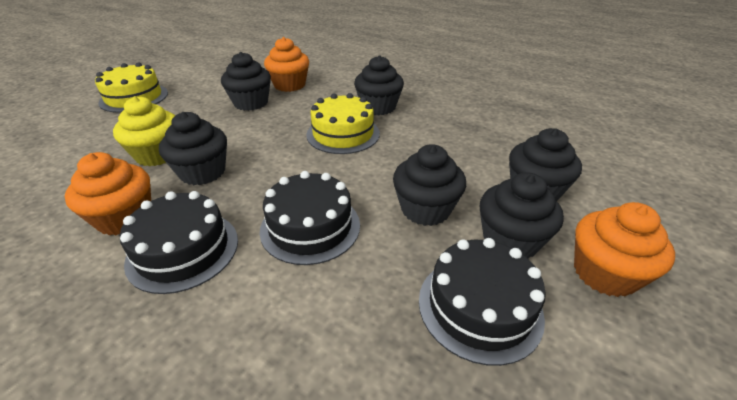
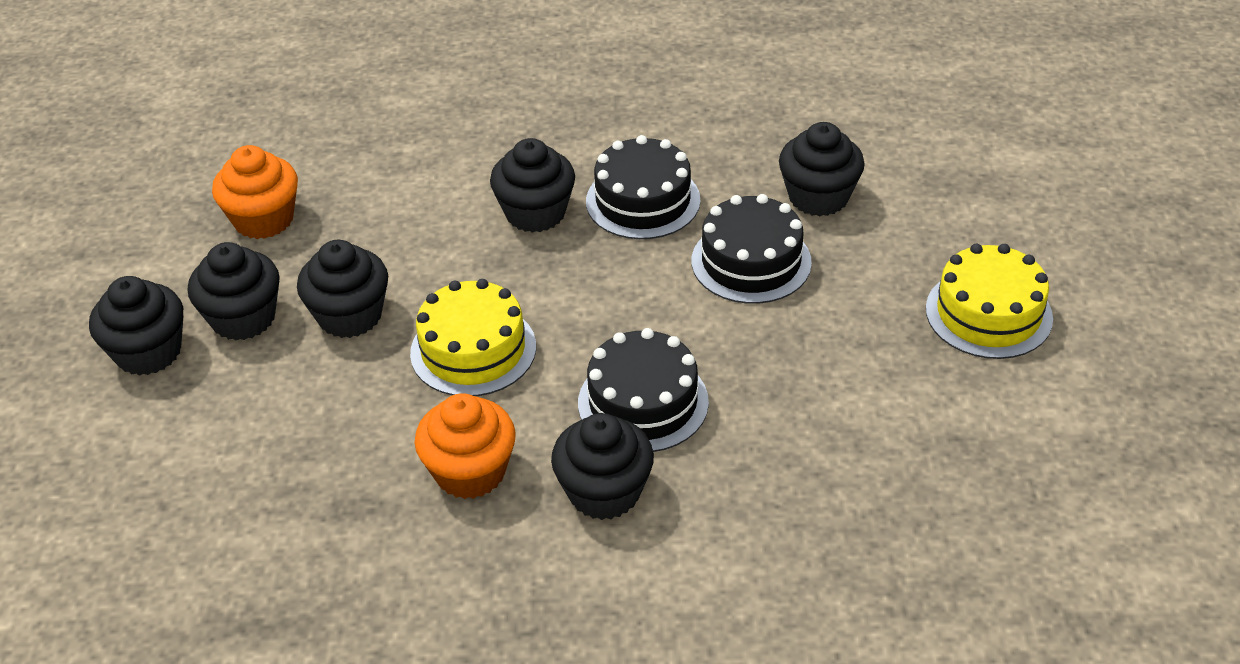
orange cupcake: 3 -> 2
yellow cupcake: 1 -> 0

